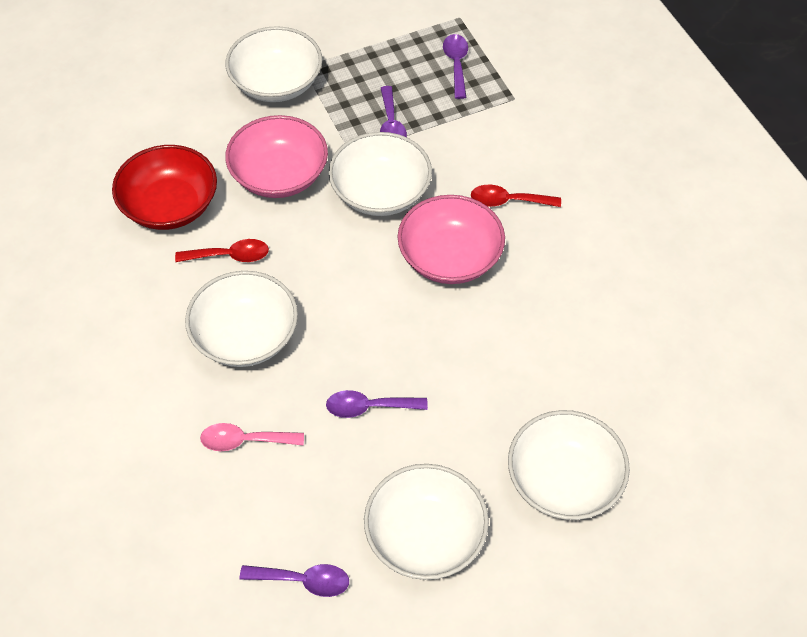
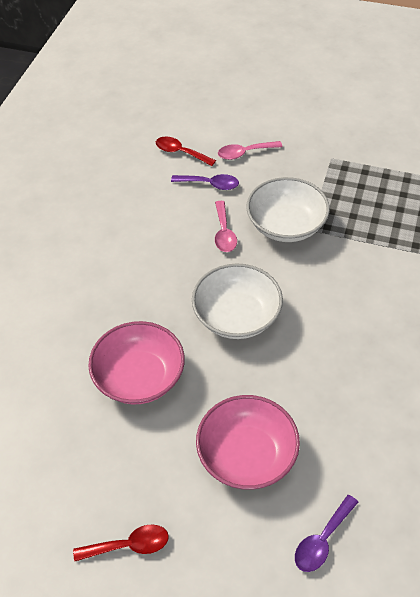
pink spoon: 1 -> 2
purple spoon: 4 -> 2
red bowl: 1 -> 0
white bowl: 5 -> 2

